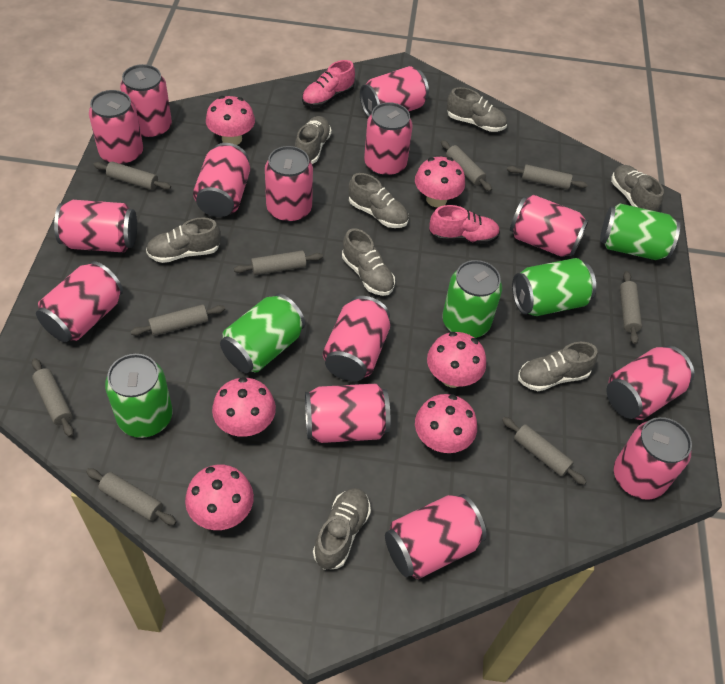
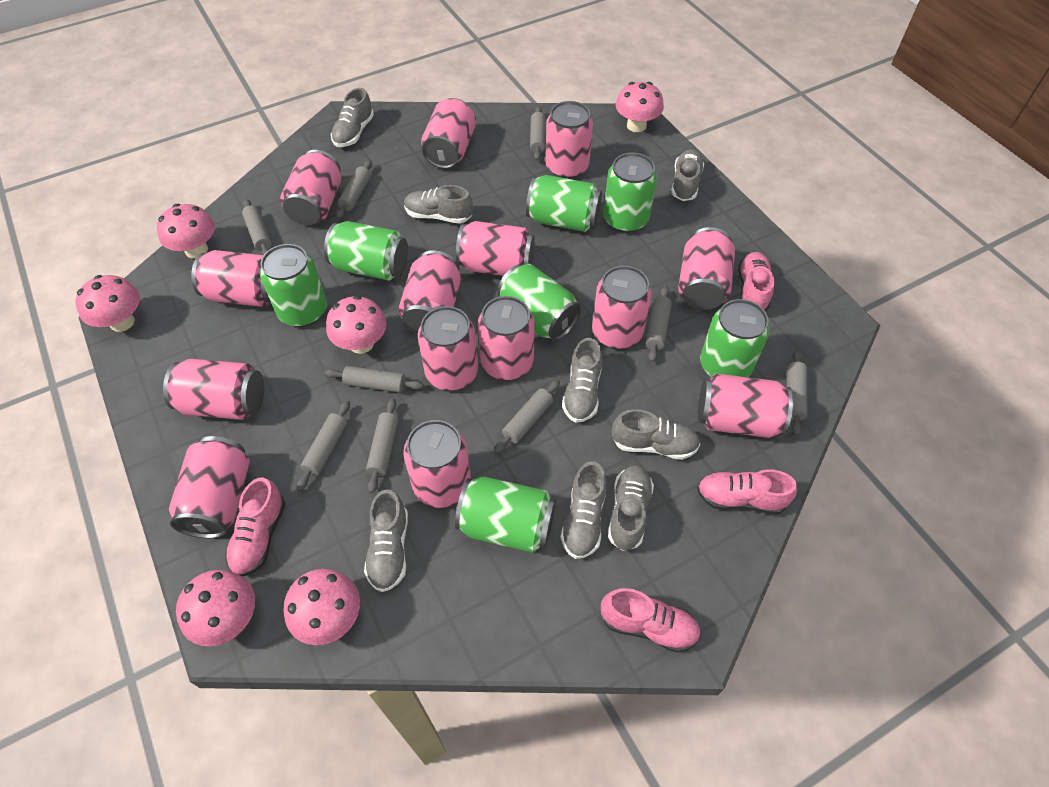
green can: 5 -> 7
pink shoe: 2 -> 4

